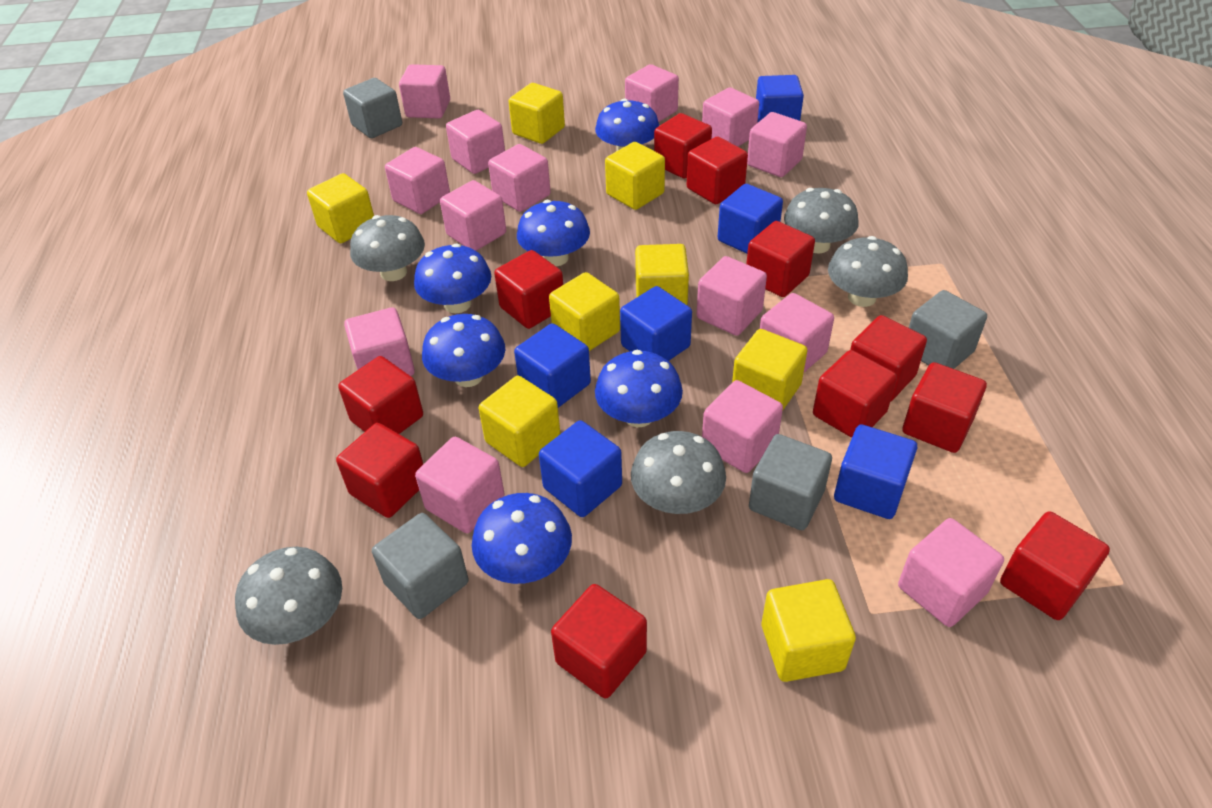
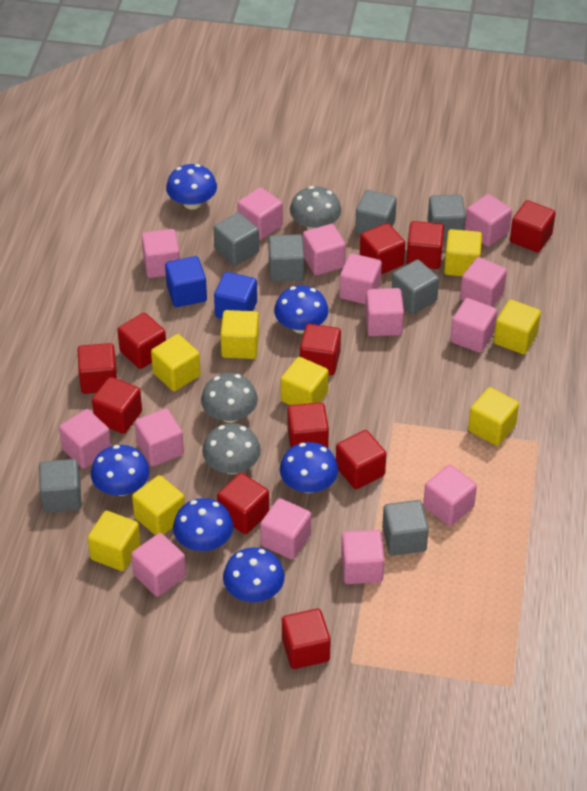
blue cube: 6 -> 2
grey cube: 4 -> 7
grey mushroom: 5 -> 3

